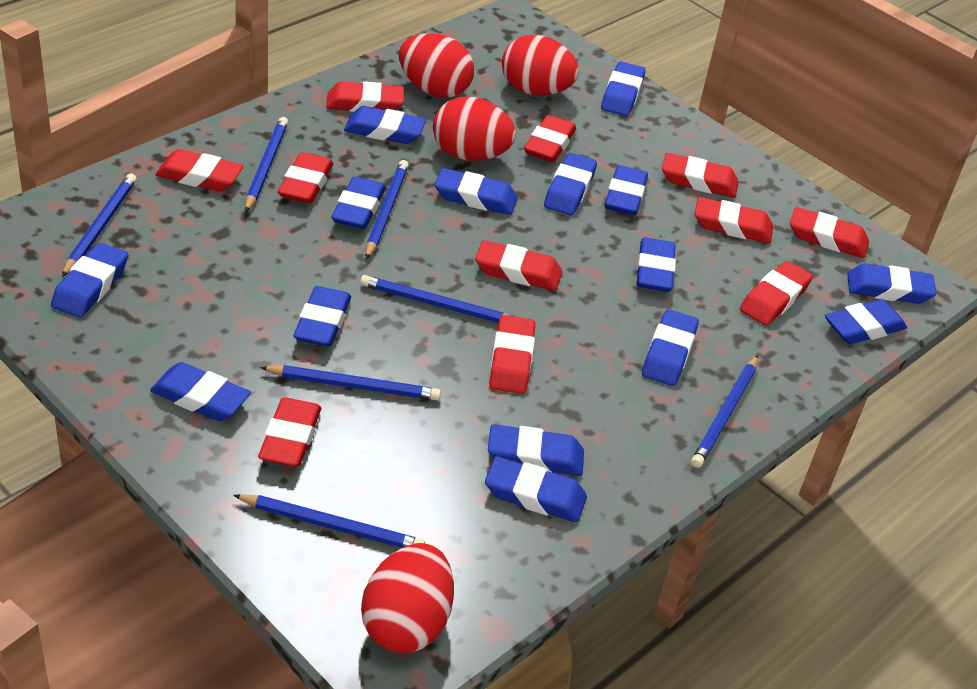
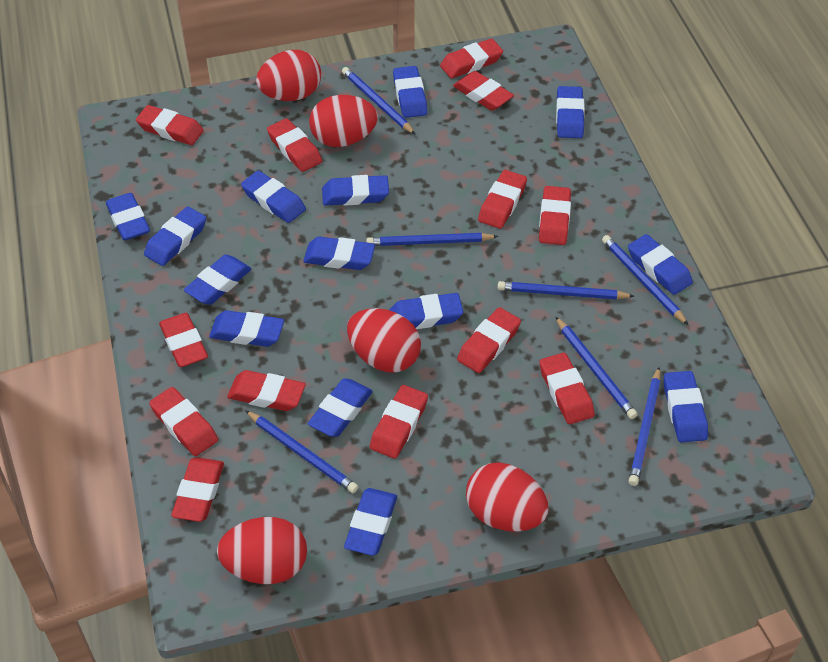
blue eraser: 15 -> 14
red egg: 4 -> 5
red eraser: 11 -> 13

